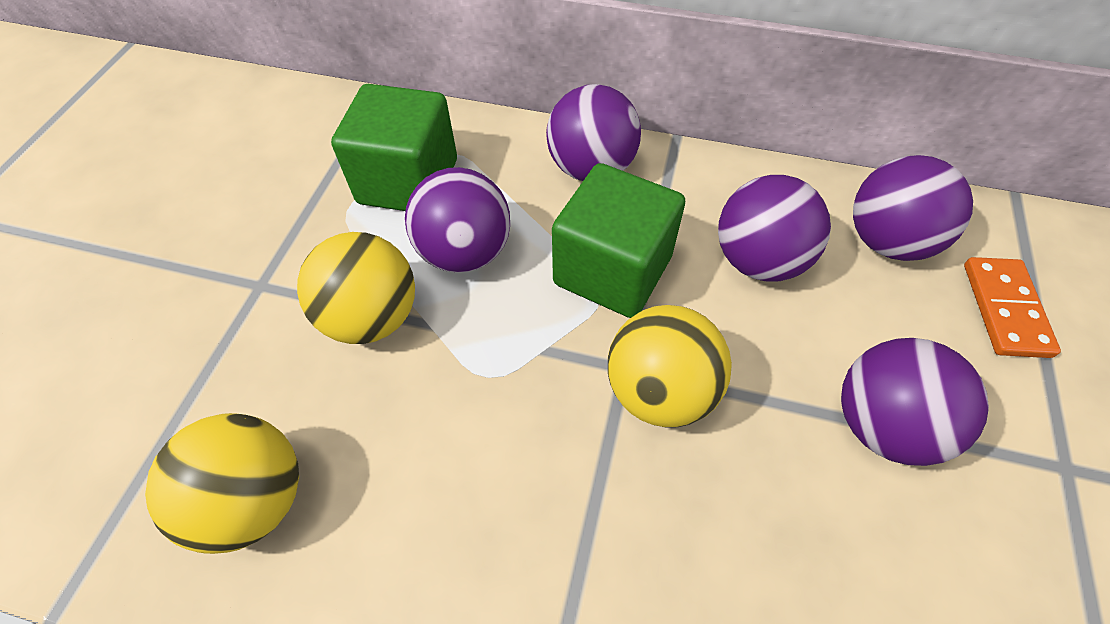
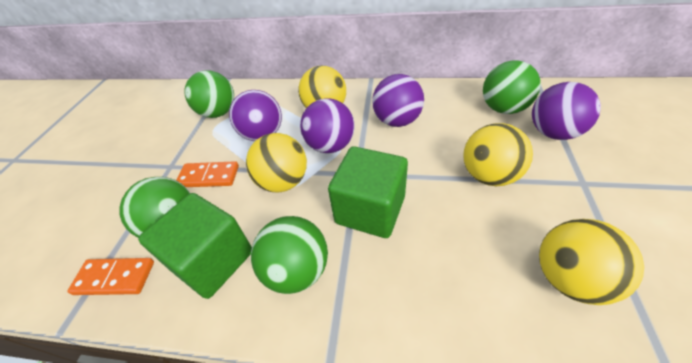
green ball: 0 -> 4
orange domino: 1 -> 2
purple ball: 5 -> 4
yellow ball: 3 -> 4

